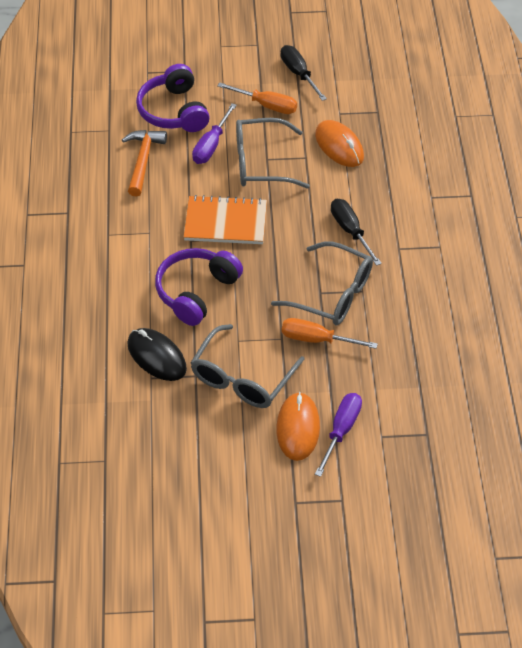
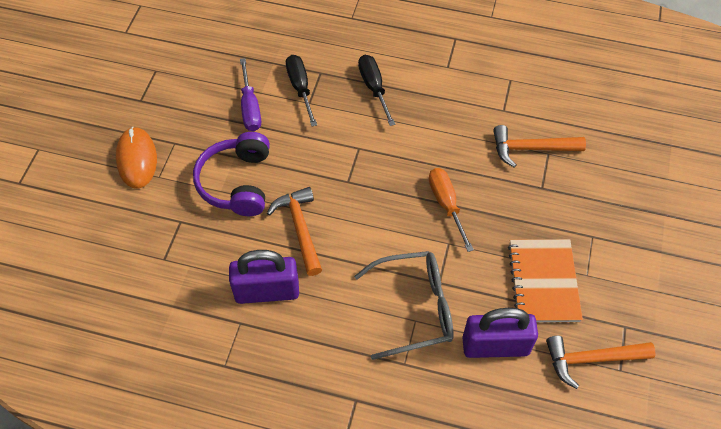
black mouse: 1 -> 0
grey glasses: 3 -> 1
orange hammer: 1 -> 3
orange mouse: 2 -> 1
orange screwdriver: 2 -> 1
purple headphones: 2 -> 1
purple padlock: 0 -> 2
purple screwdriver: 2 -> 1

